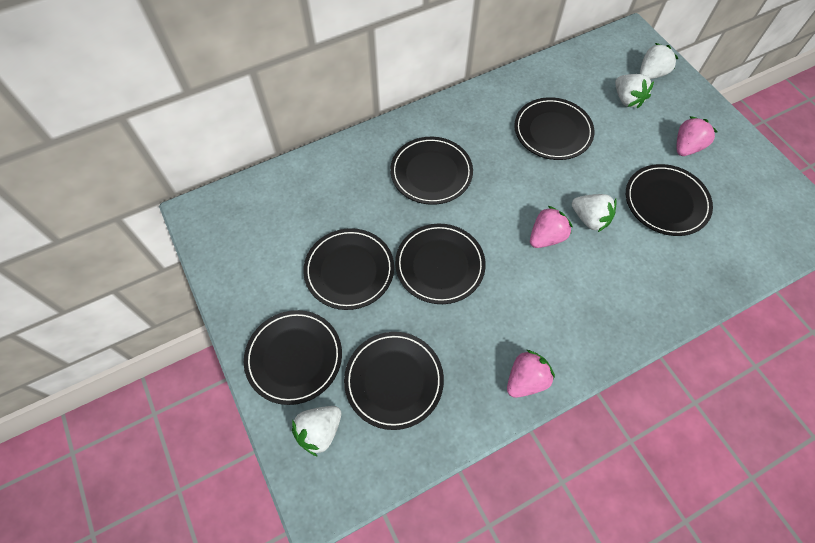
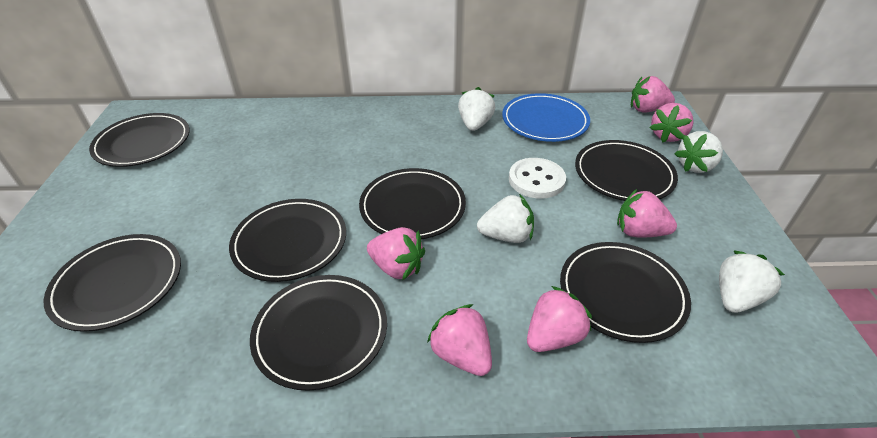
blue plate: 0 -> 1
pink strawberry: 3 -> 6
white button: 0 -> 1

